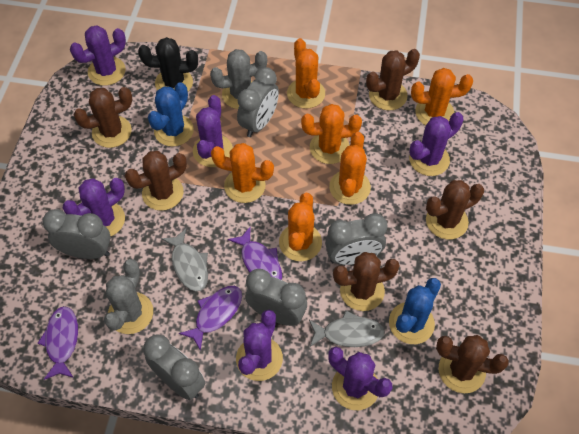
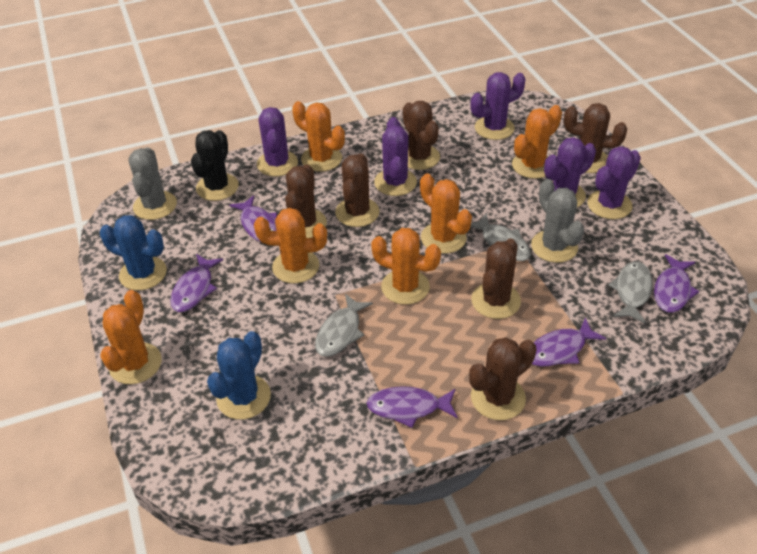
grey clock: 5 -> 0
grey fish: 2 -> 3
purple cactus: 6 -> 5
purple fish: 3 -> 5

